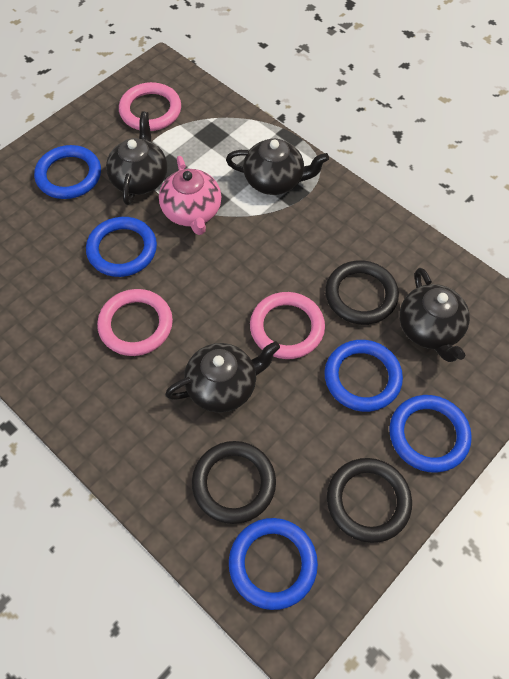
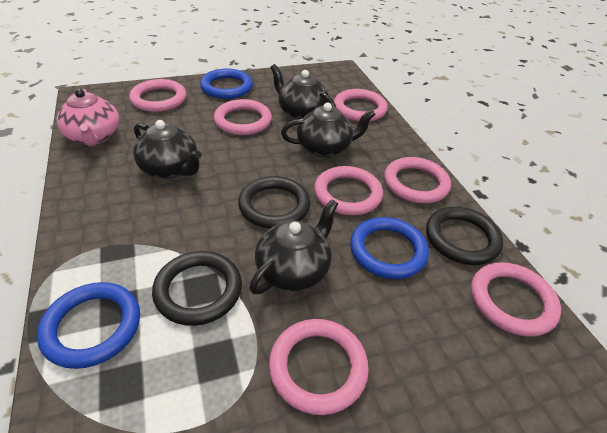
blue ring: 5 -> 3
pink ring: 3 -> 7

